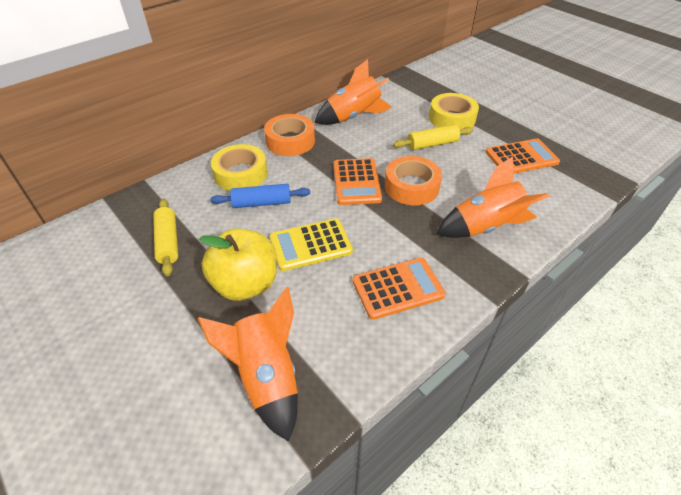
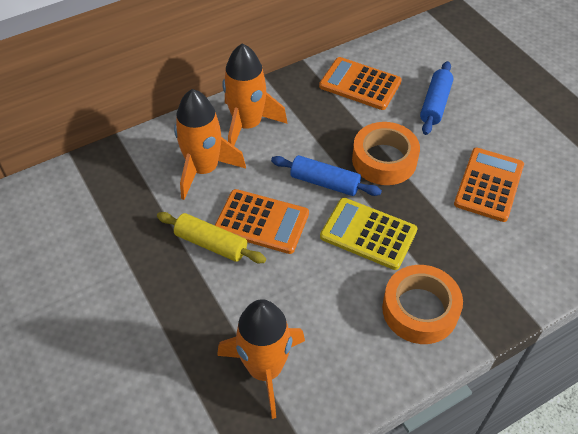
blue rolling pin: 1 -> 2
yellow apple: 1 -> 0
yellow rolling pin: 2 -> 1
yellow tape: 2 -> 0

